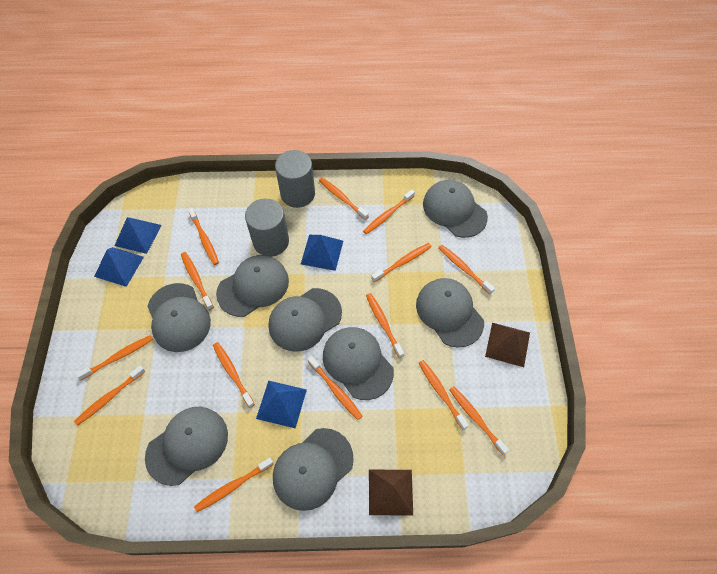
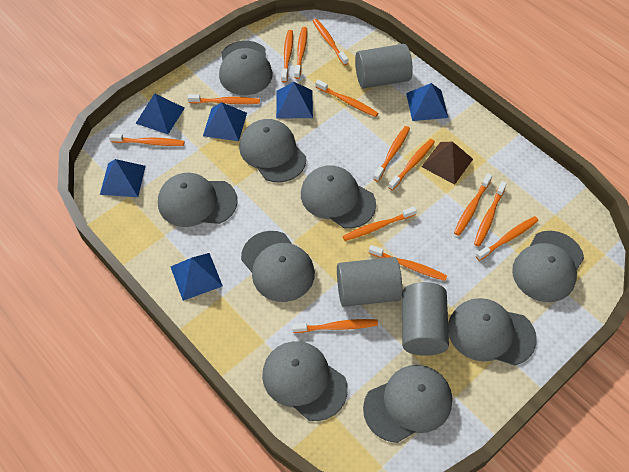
blue pyramid: 4 -> 6
brown pyramid: 2 -> 1
grey cap: 8 -> 9
grey cylinder: 2 -> 3

